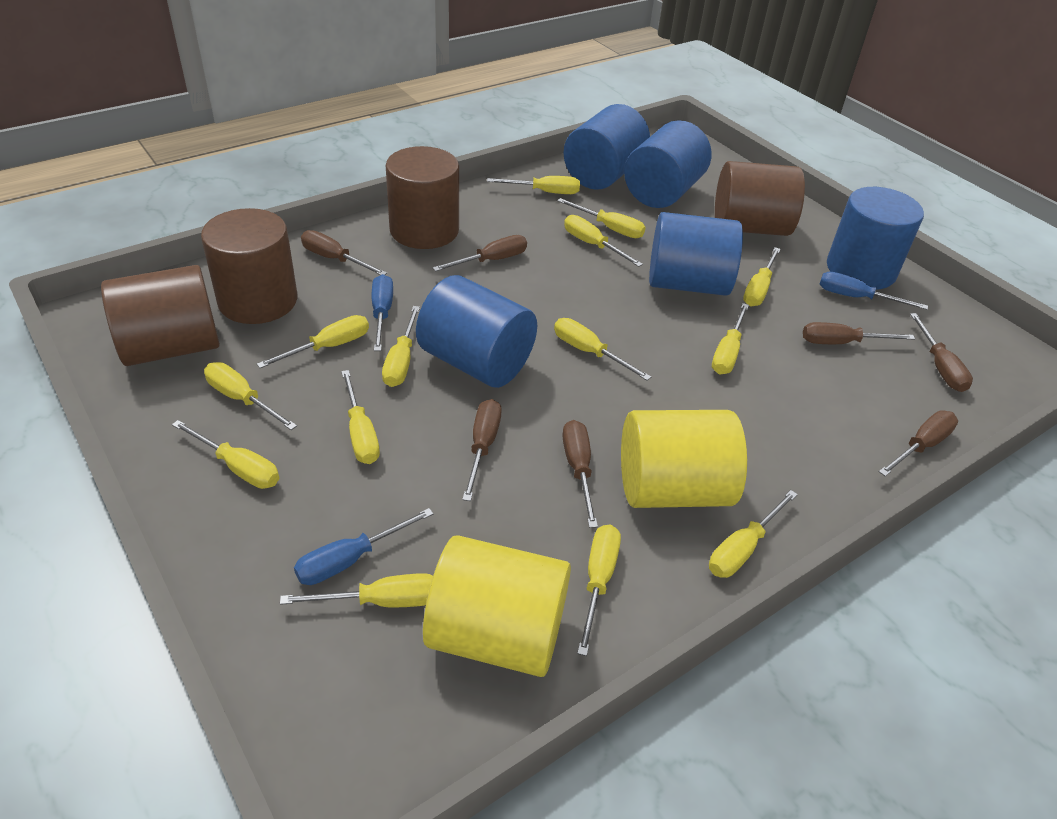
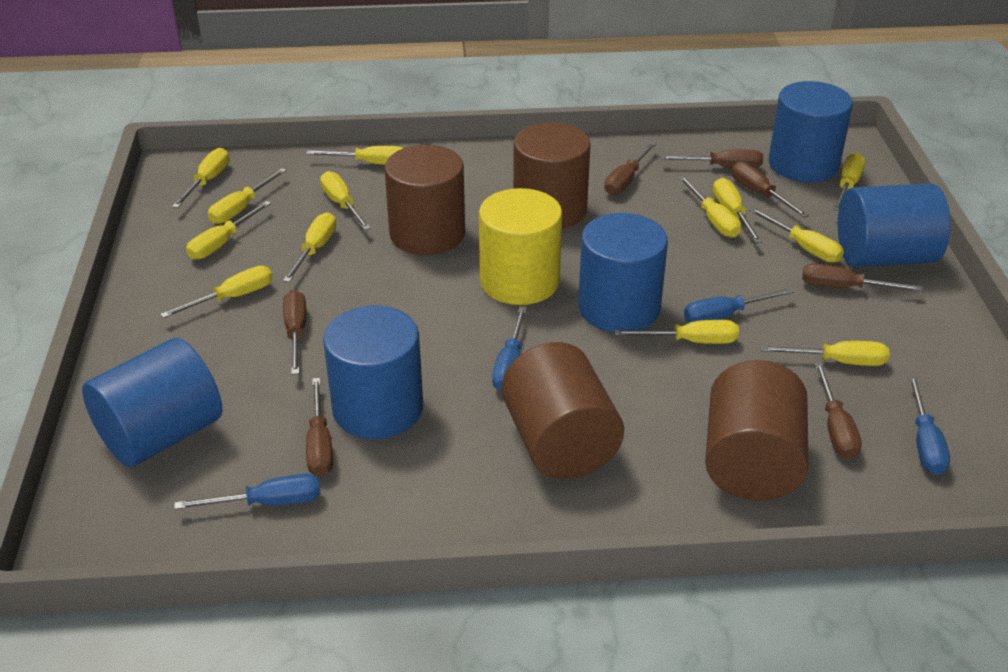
blue screwdriver: 3 -> 4
yellow cylinder: 2 -> 1
yellow screwdriver: 14 -> 13

